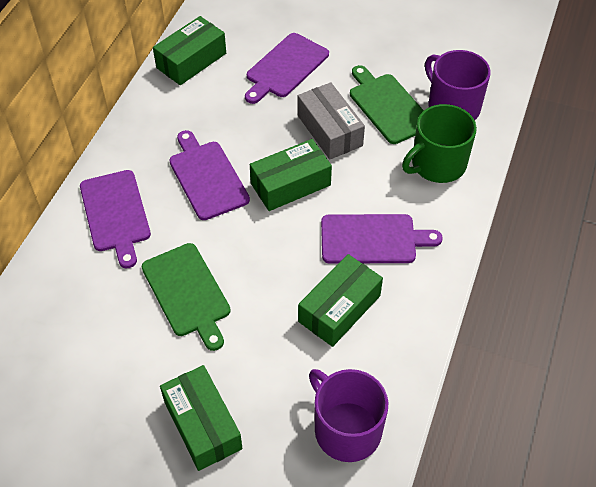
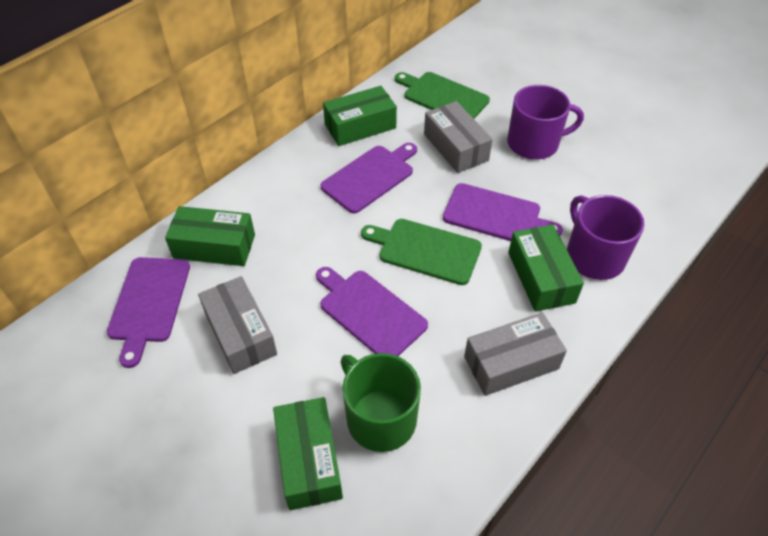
grey box: 1 -> 3

